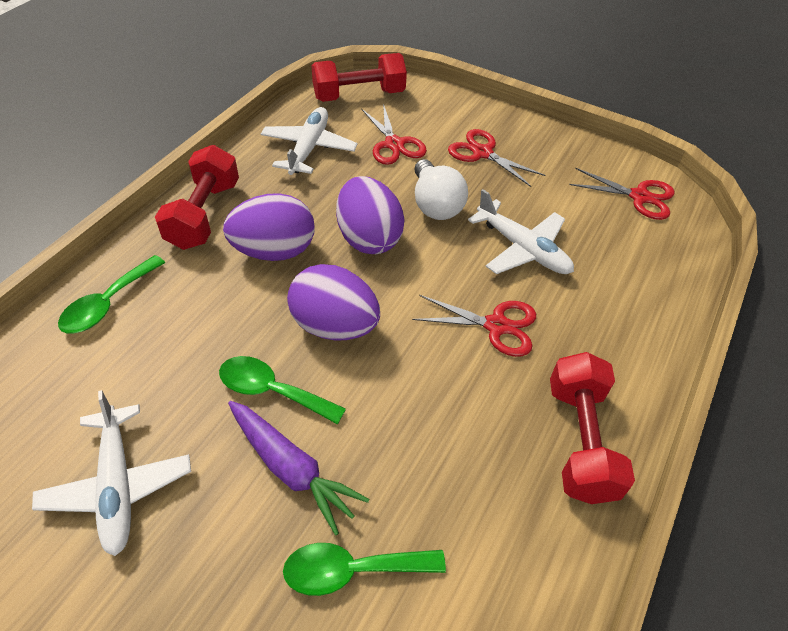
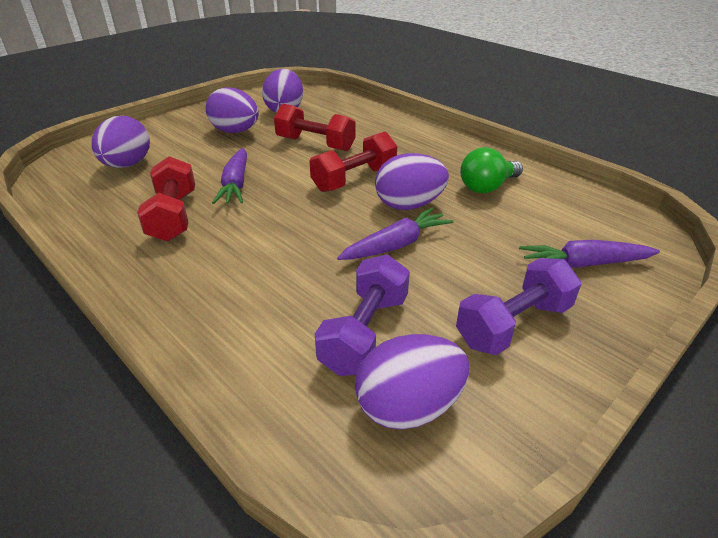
green light bulb: 0 -> 1
green spoon: 3 -> 0
purple carrot: 1 -> 3
purple dumbbell: 0 -> 2
purple egg: 3 -> 5
red scissors: 4 -> 0
white light bulb: 1 -> 0
white plane: 3 -> 0

